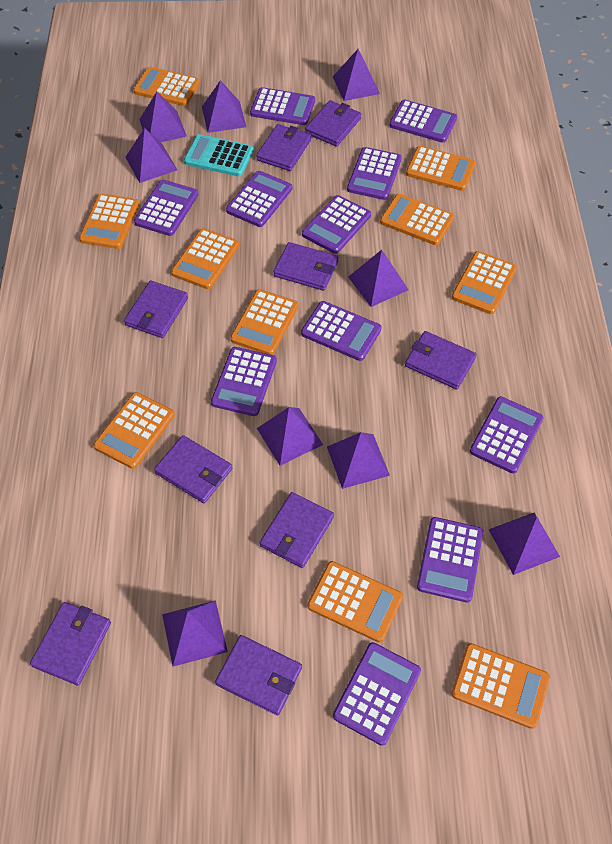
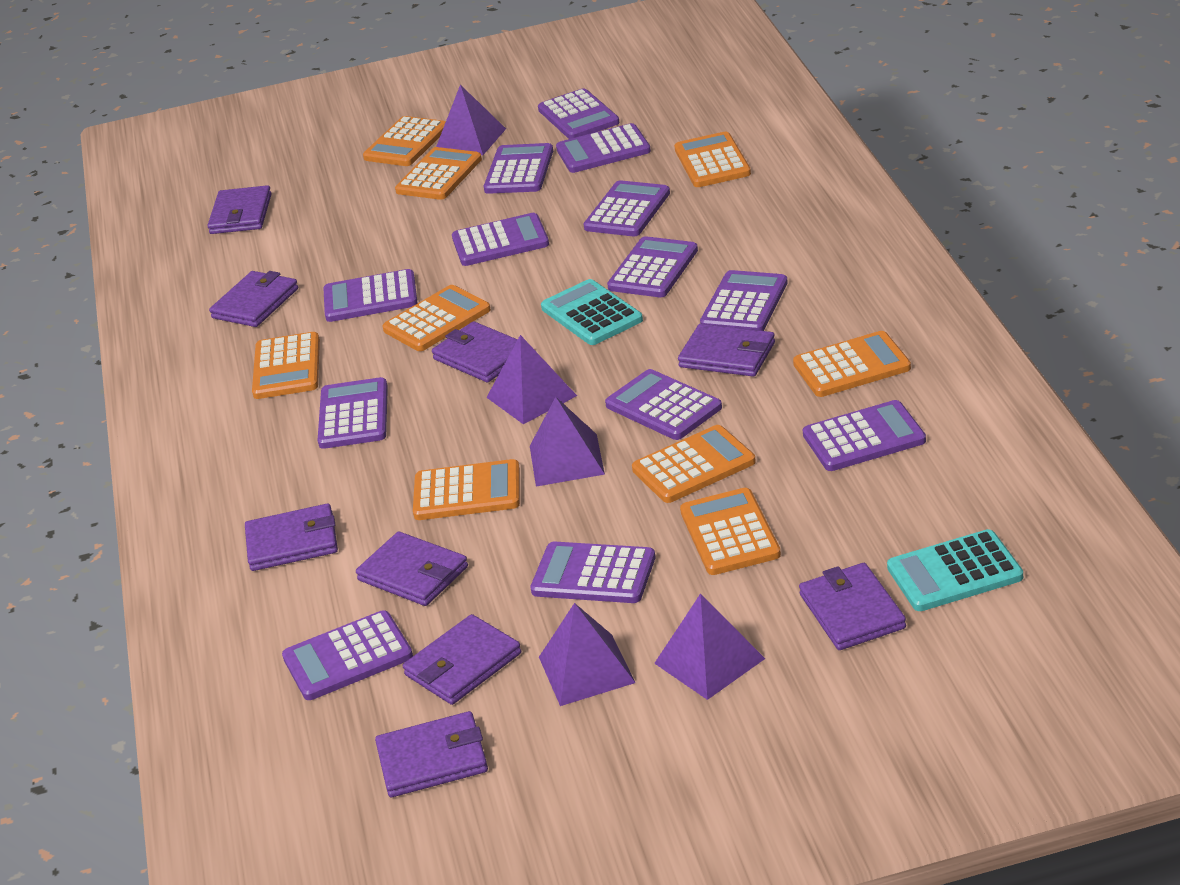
orange calculator: 10 -> 9
purple calculator: 11 -> 13
purple pyramid: 9 -> 5
turquoise calculator: 1 -> 2

